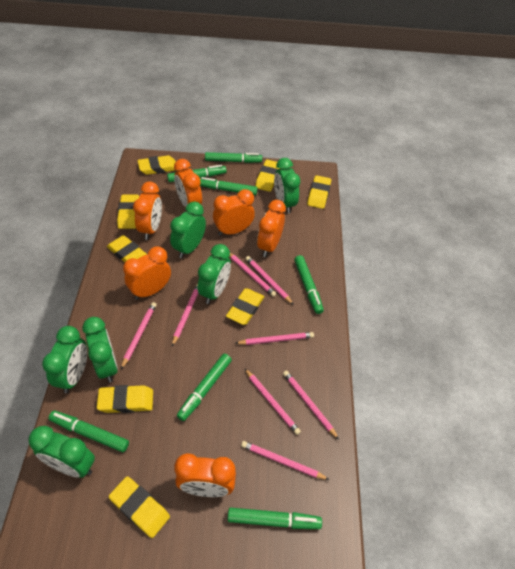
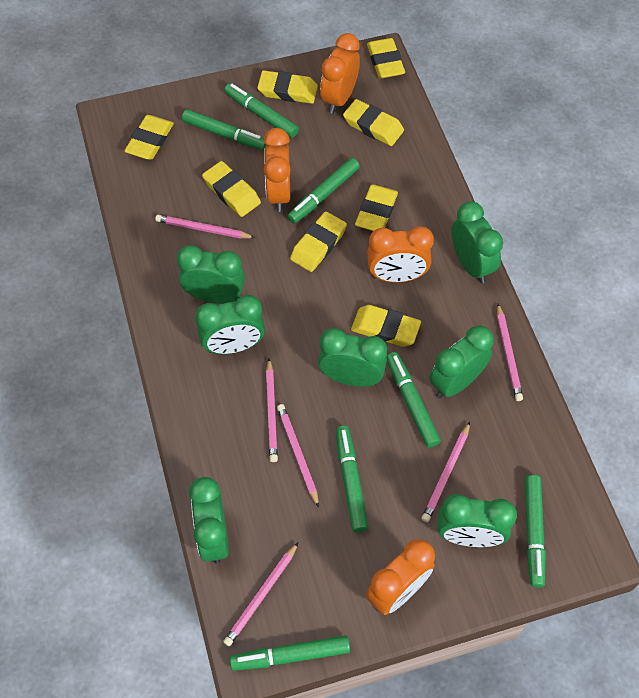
green clock: 6 -> 7
orange clock: 6 -> 4
pink pencil: 8 -> 6

